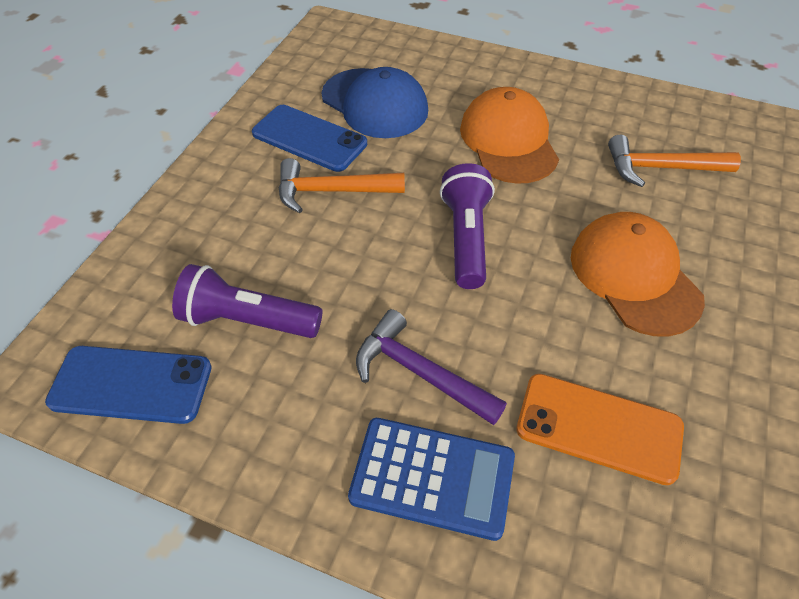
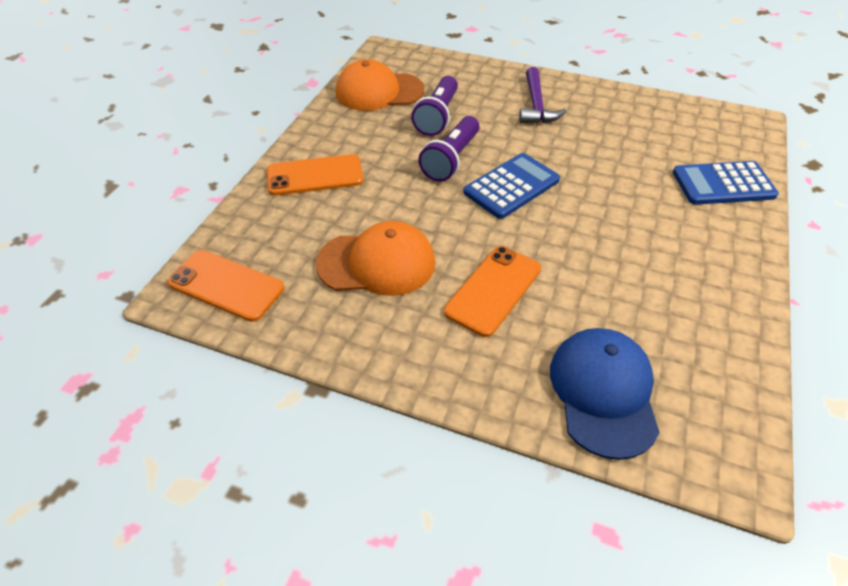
blue calculator: 1 -> 2
blue phone: 2 -> 0
orange hammer: 2 -> 0
orange phone: 1 -> 3

